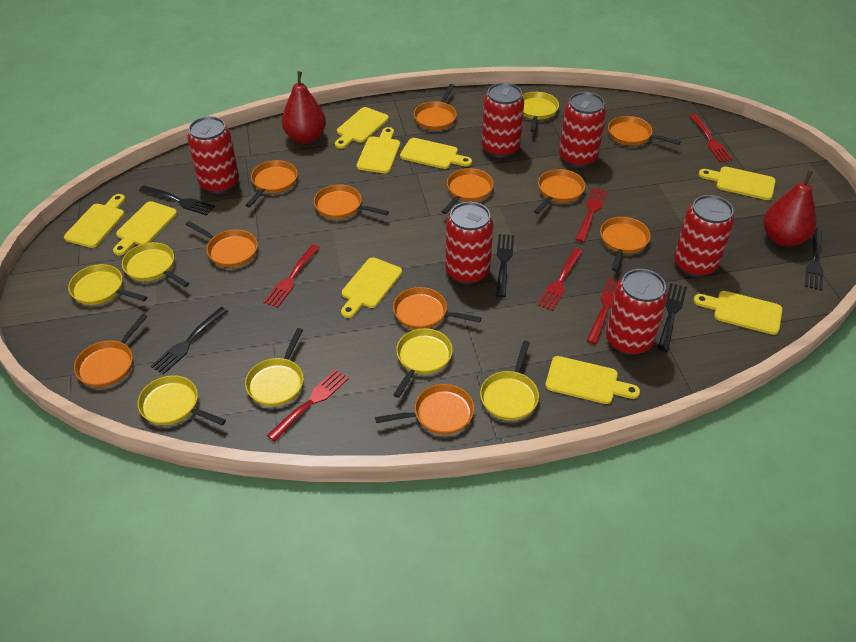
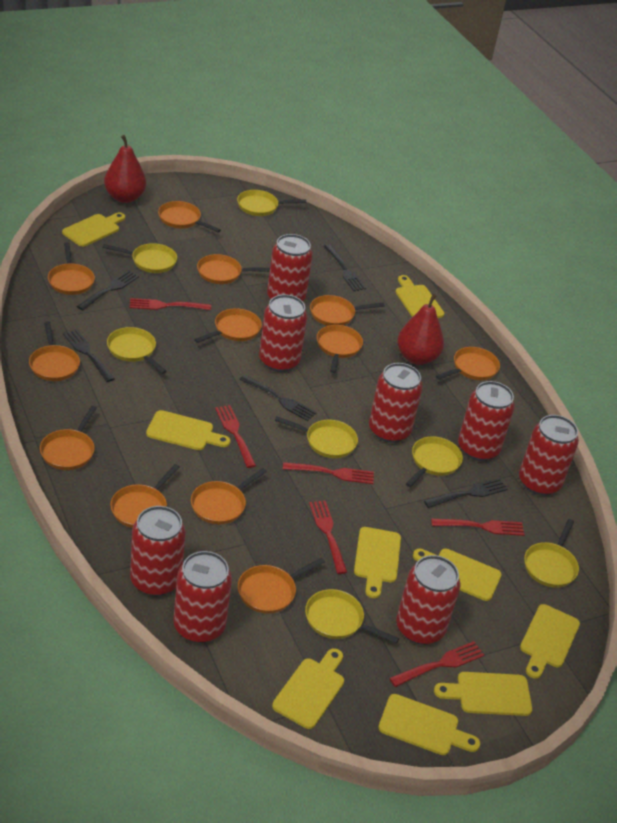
orange pan: 11 -> 12
red can: 6 -> 8

